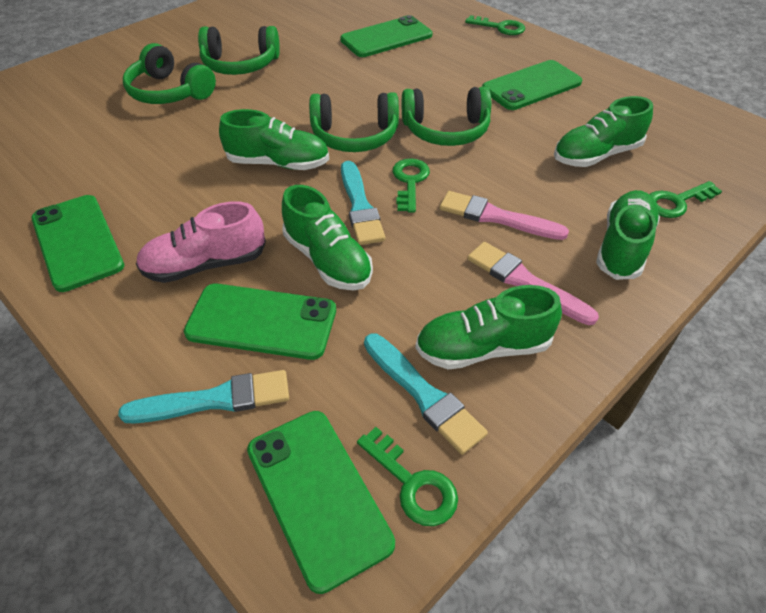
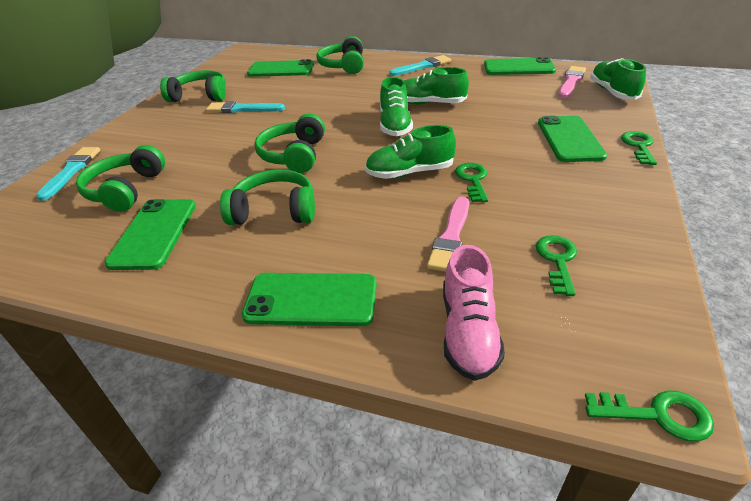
green headphones: 4 -> 5
green shoe: 5 -> 4

